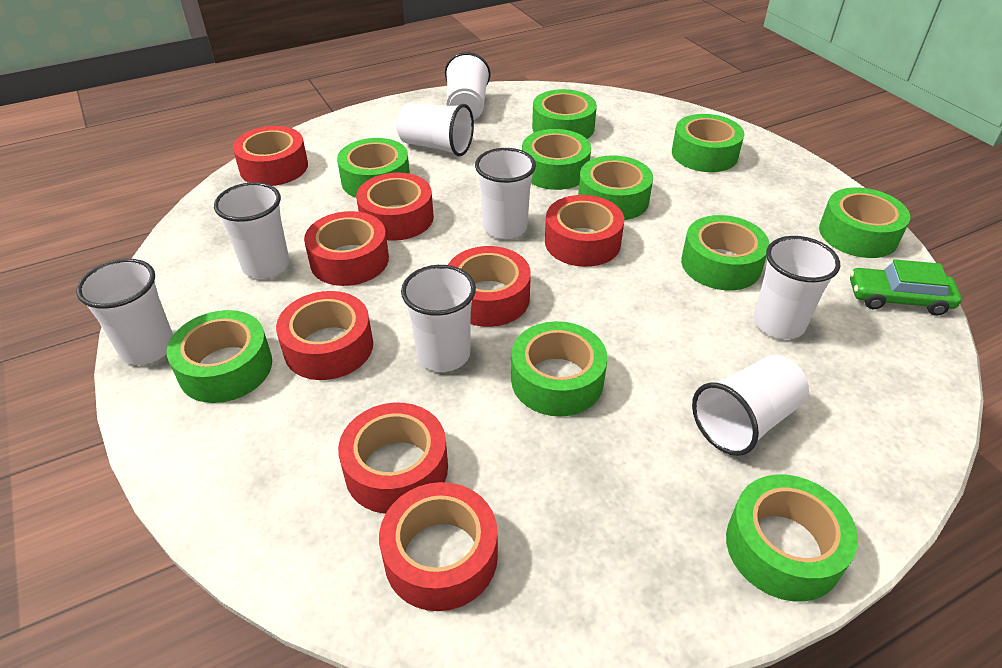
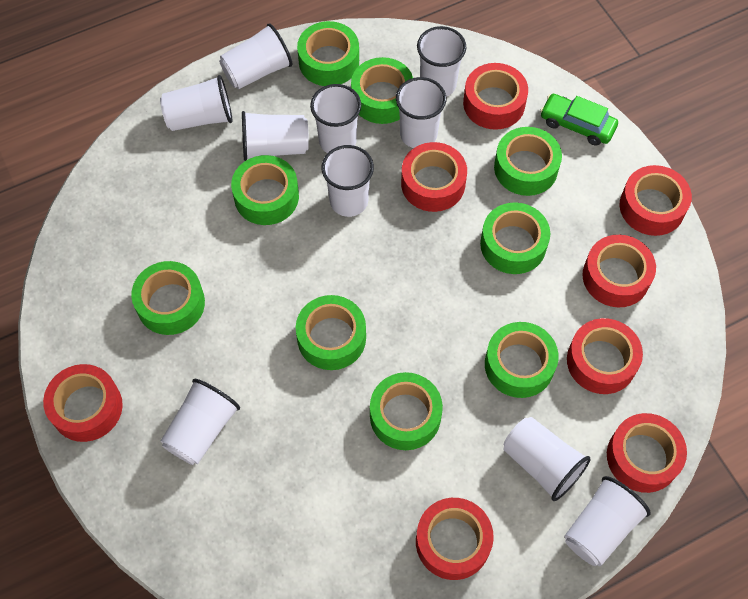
green tape: 10 -> 9
white cup: 8 -> 10

